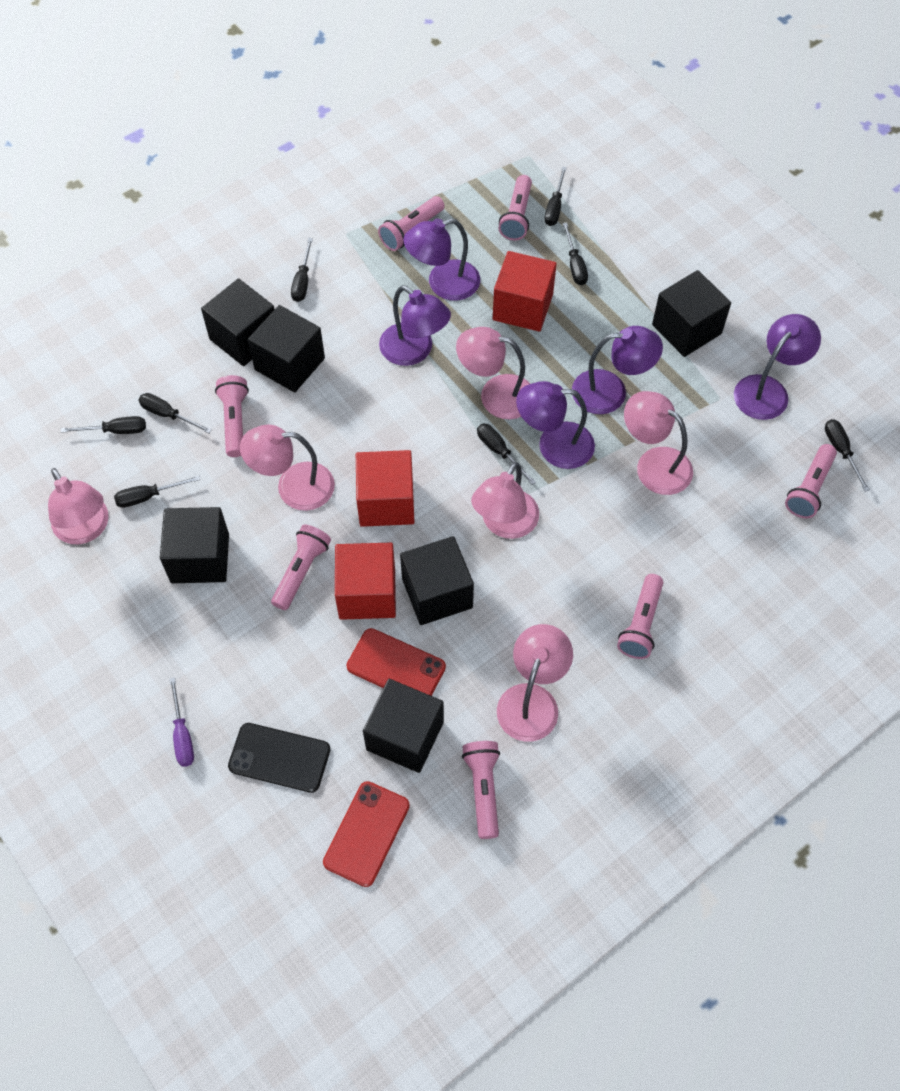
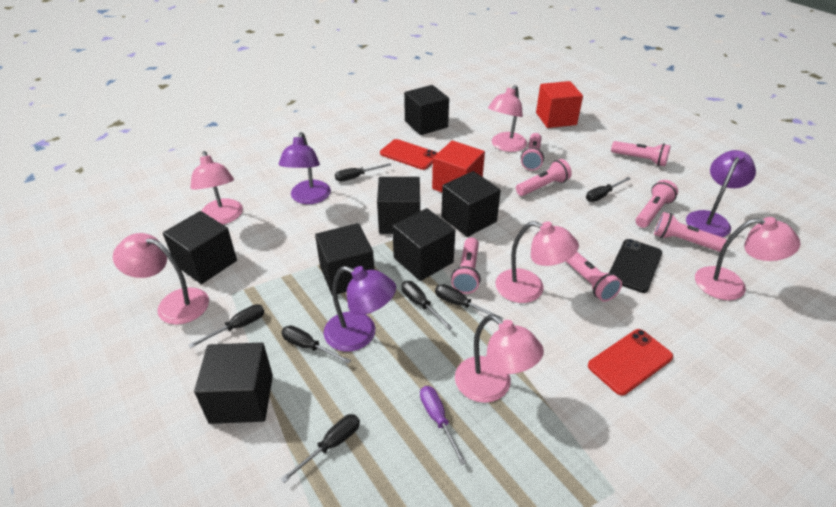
black cube: 6 -> 7
black screwdriver: 8 -> 7
purple lamp: 5 -> 3
red cube: 3 -> 2

